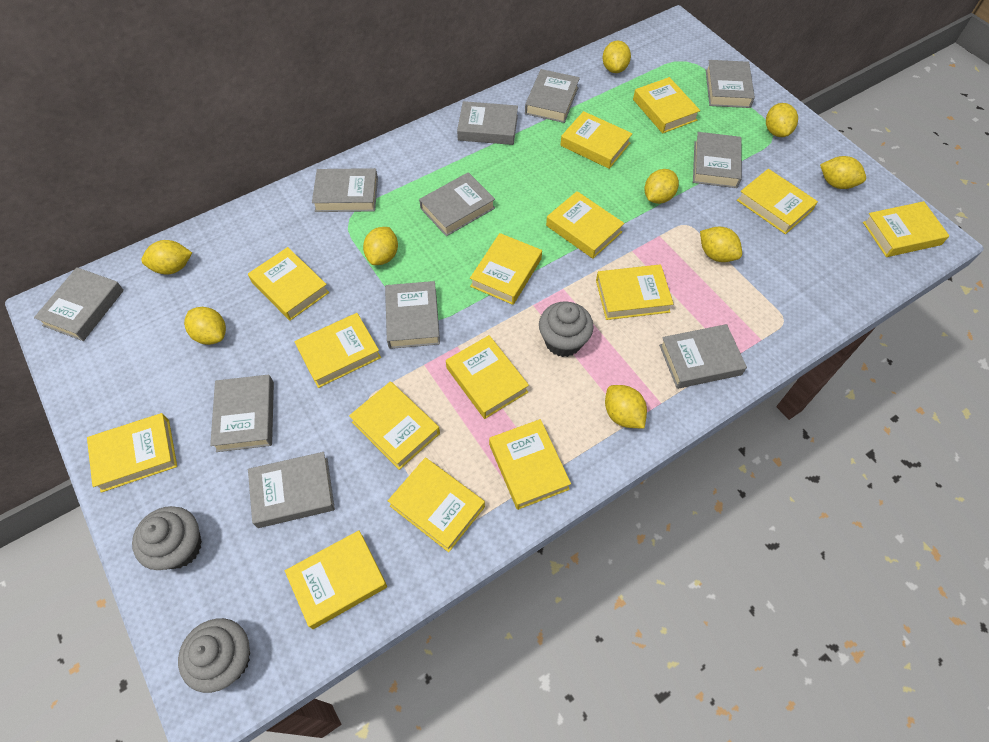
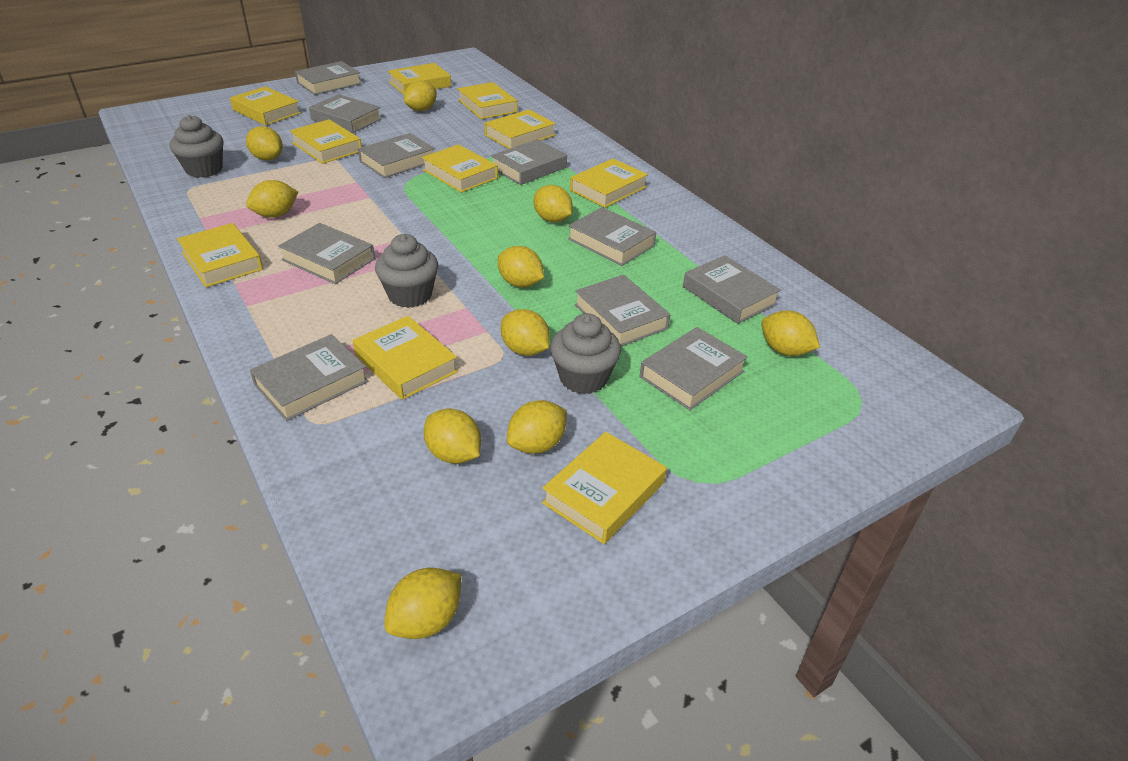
grey book: 11 -> 10
yellow book: 15 -> 10
yellow lemon: 9 -> 10

